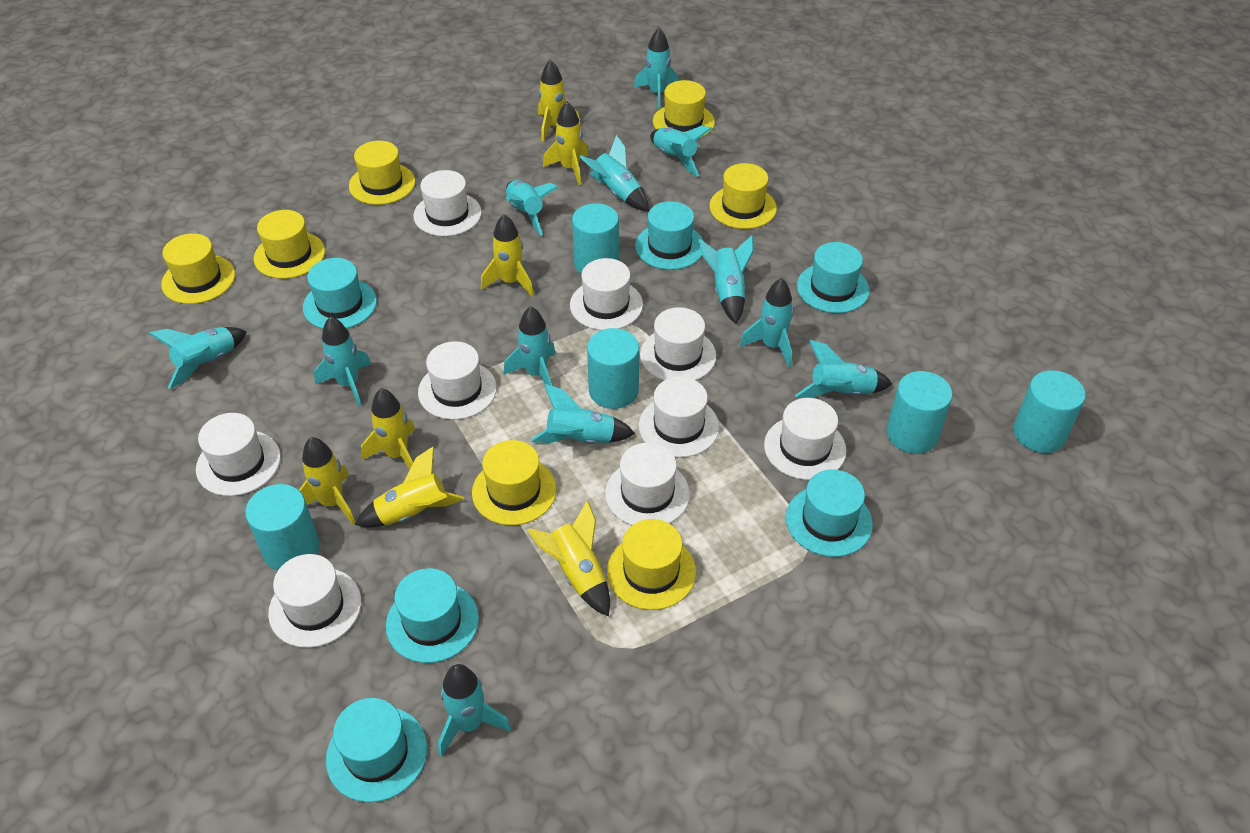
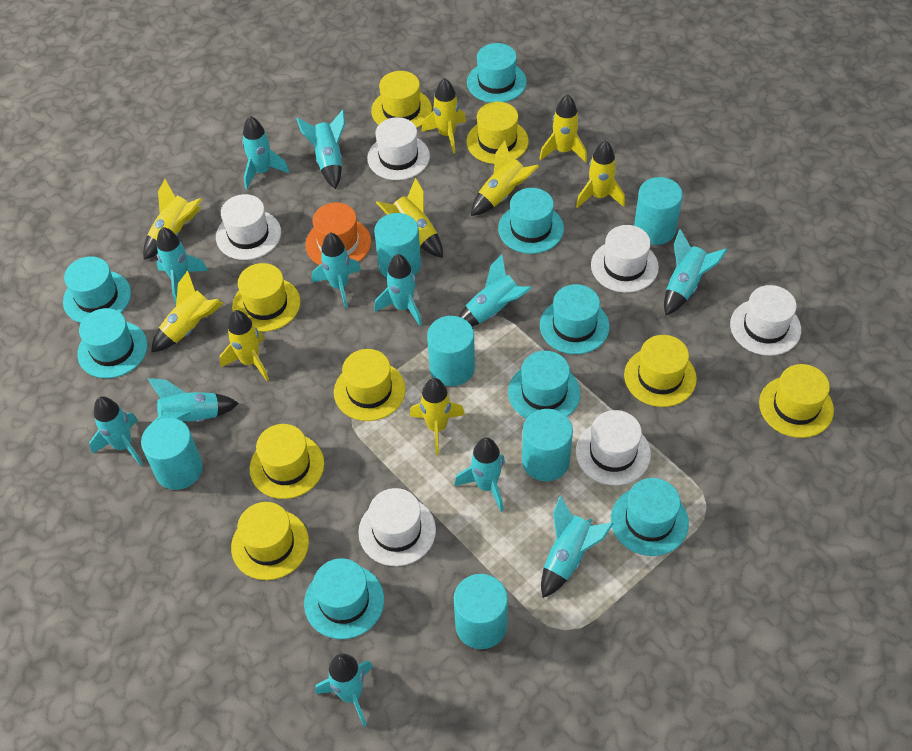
orange hat: 0 -> 1
turquoise cylinder: 5 -> 6
turquoise hat: 6 -> 8
white hat: 9 -> 6
yellow hat: 7 -> 8
yellow rocket: 7 -> 9

